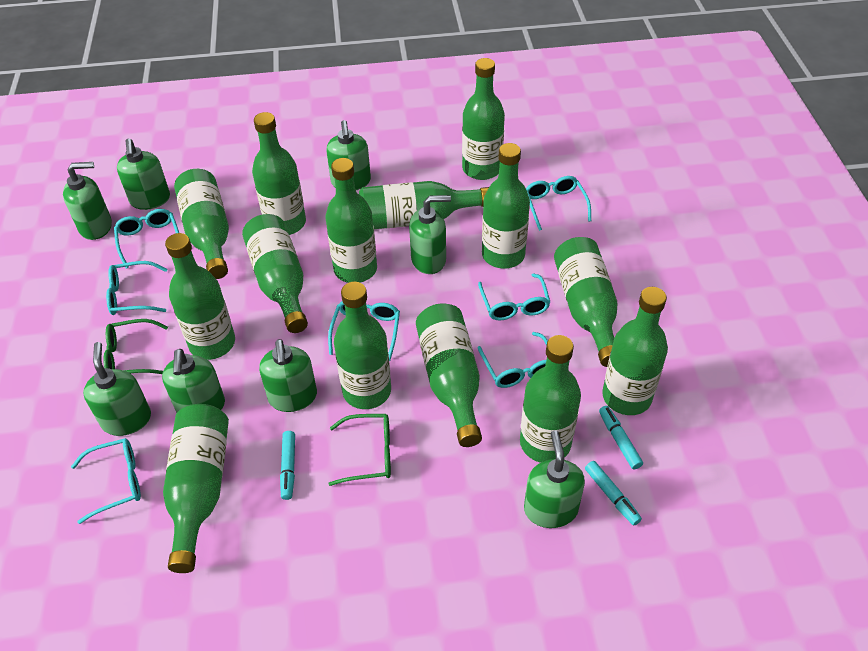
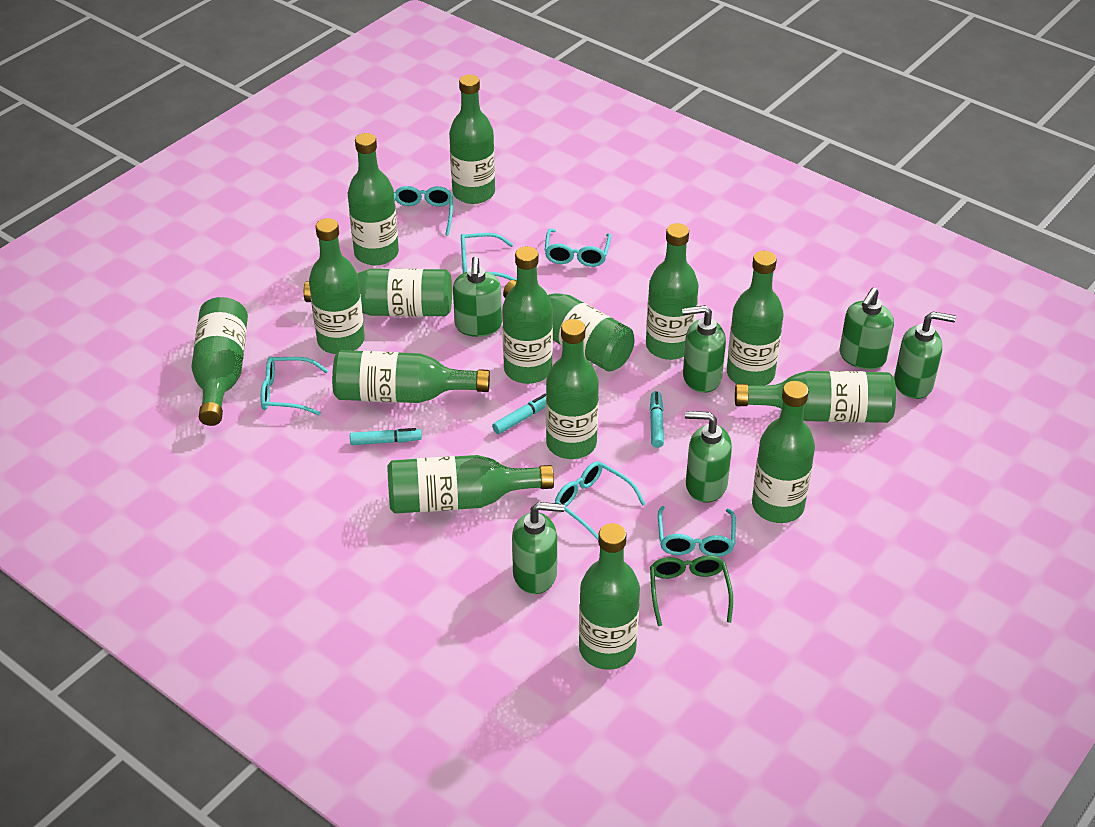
green bottle: 14 -> 15
green glasses: 2 -> 1
green soap dispenser: 8 -> 6
turquoise glasses: 7 -> 6

